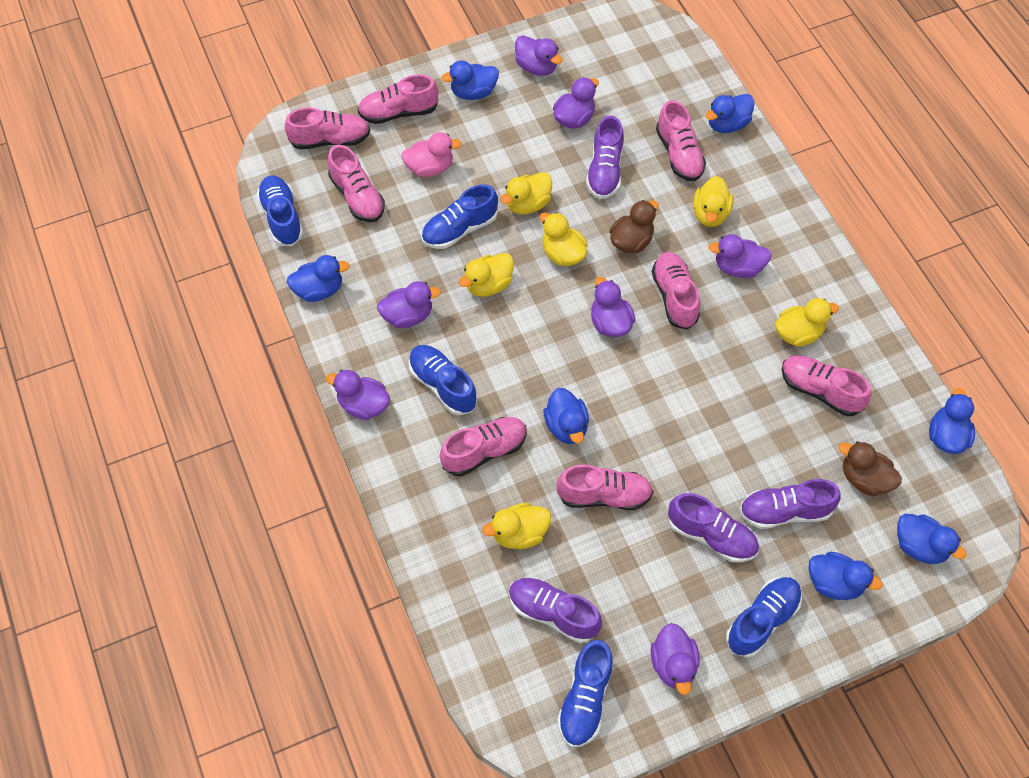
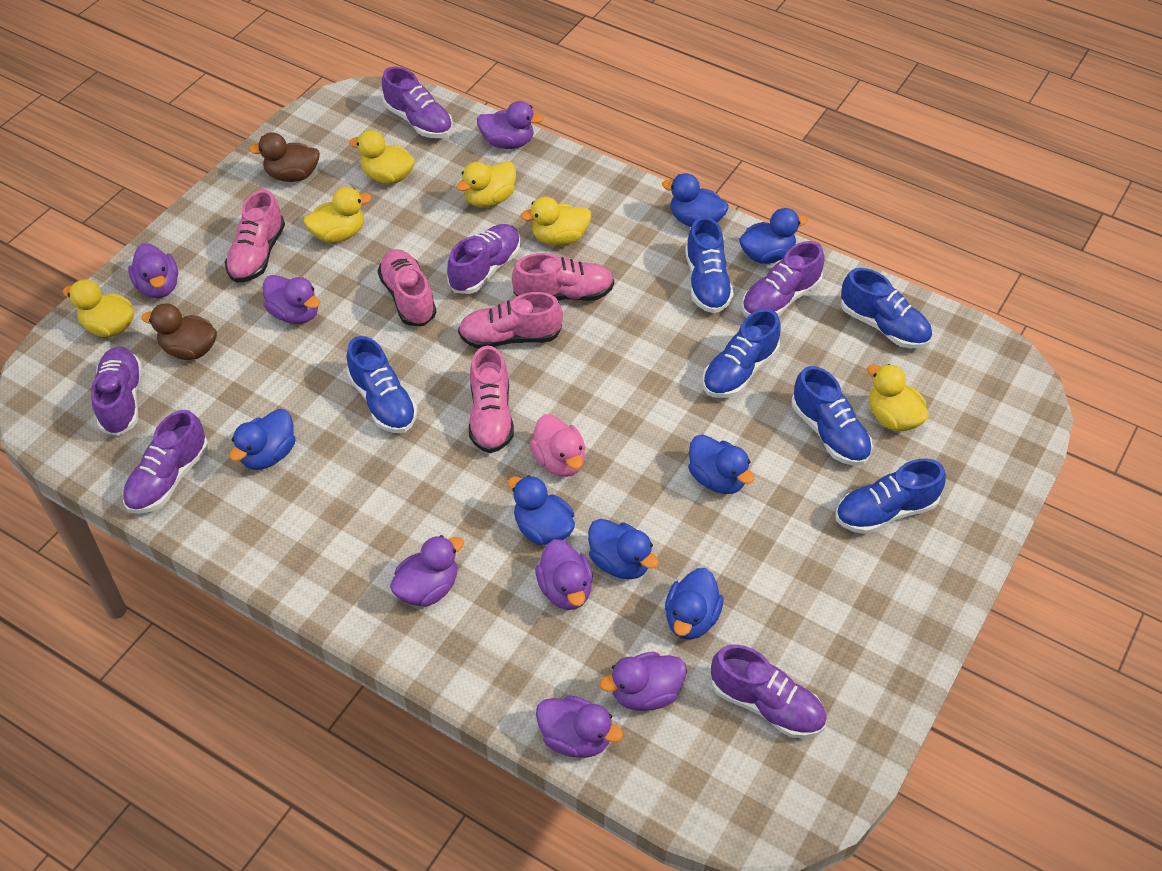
blue shoe: 5 -> 6
pink shoe: 8 -> 5
purple shoe: 4 -> 6

